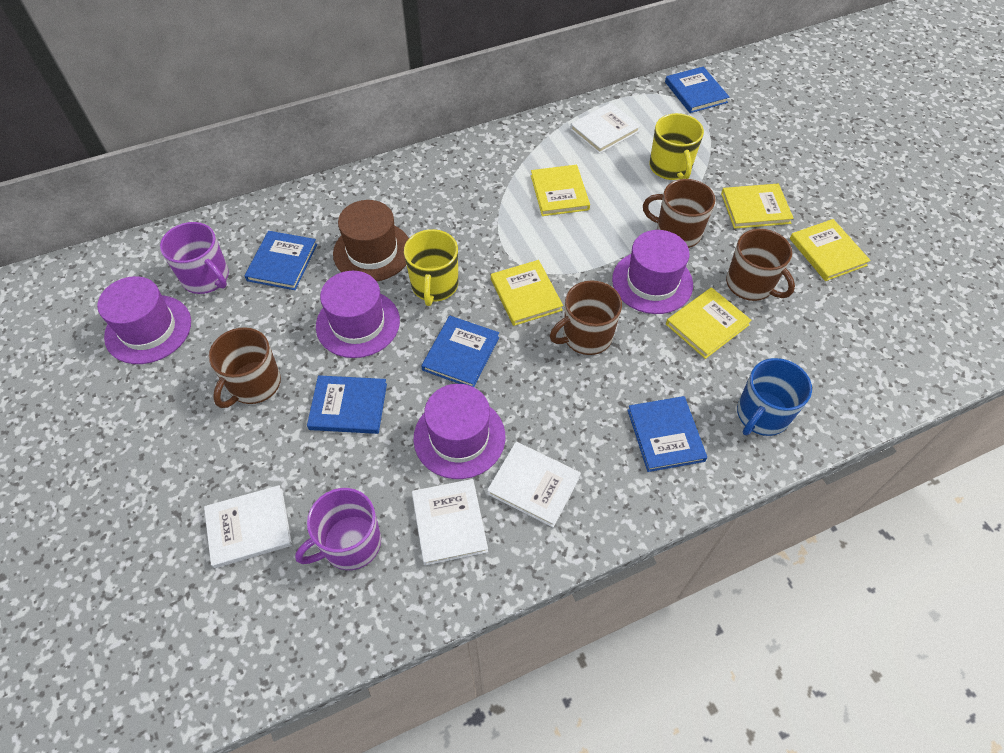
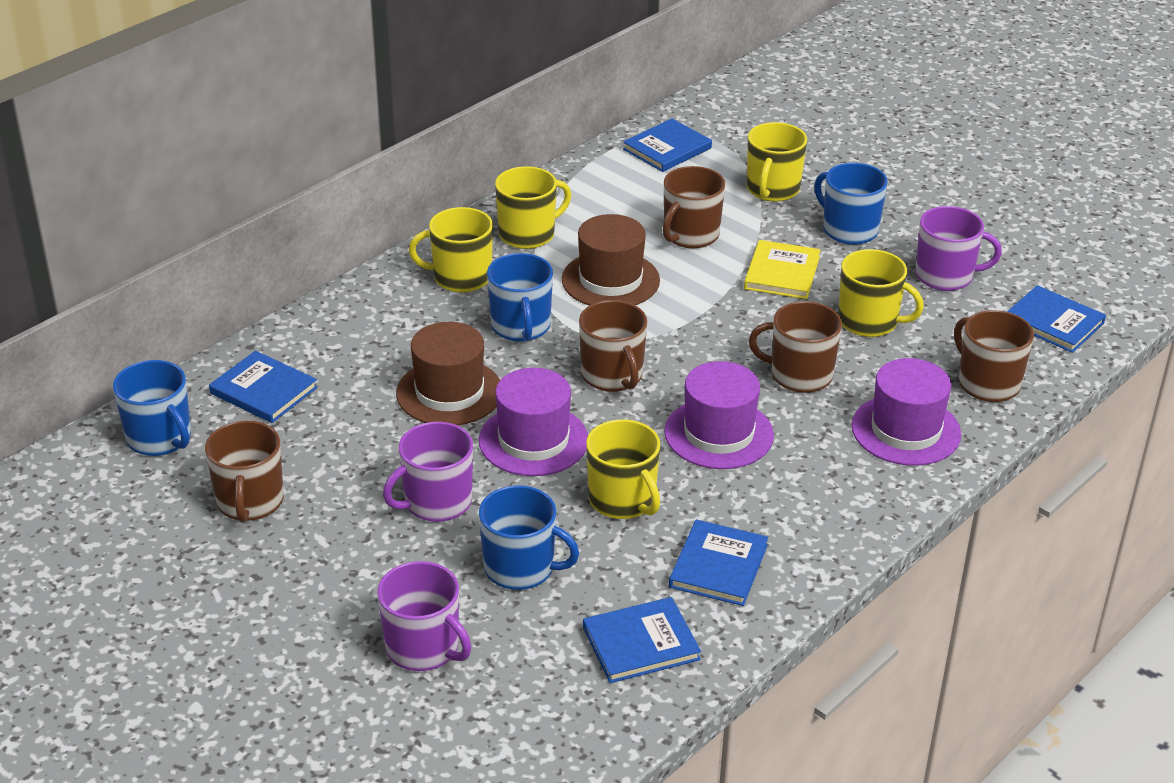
blue mug: 1 -> 4
brown hat: 1 -> 2
brown mug: 4 -> 5
purple hat: 4 -> 3
purple mug: 2 -> 3
white book: 4 -> 0
yellow book: 5 -> 1
yellow mug: 2 -> 5

